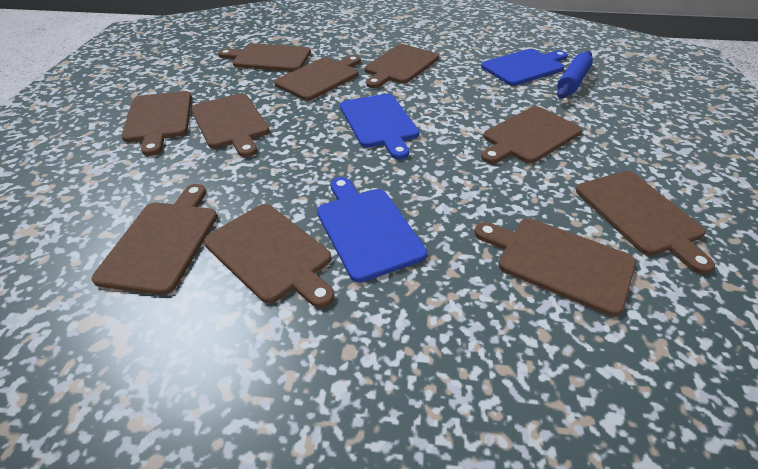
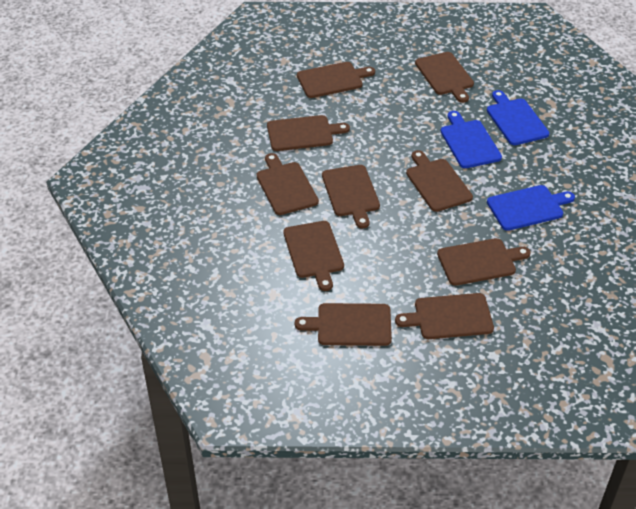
blue rolling pin: 1 -> 0

